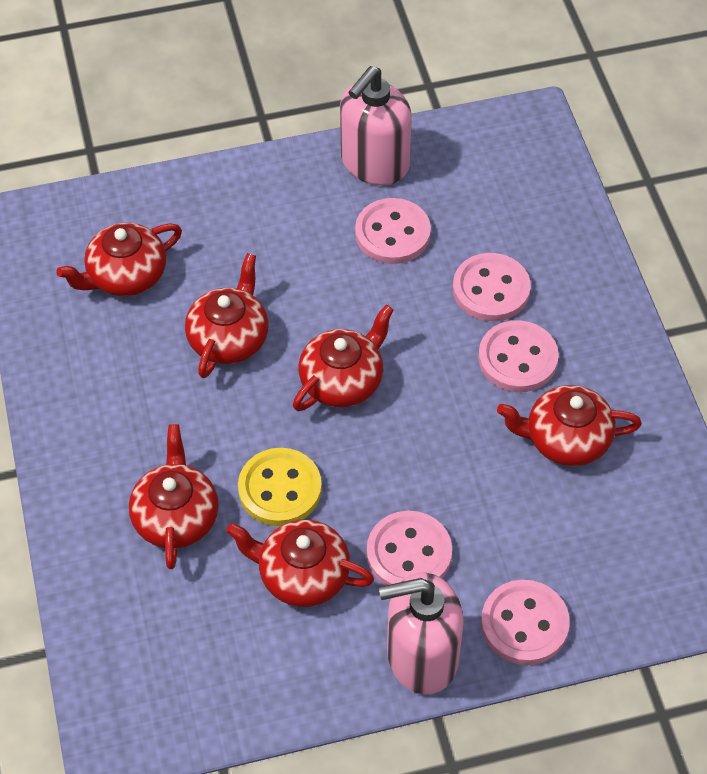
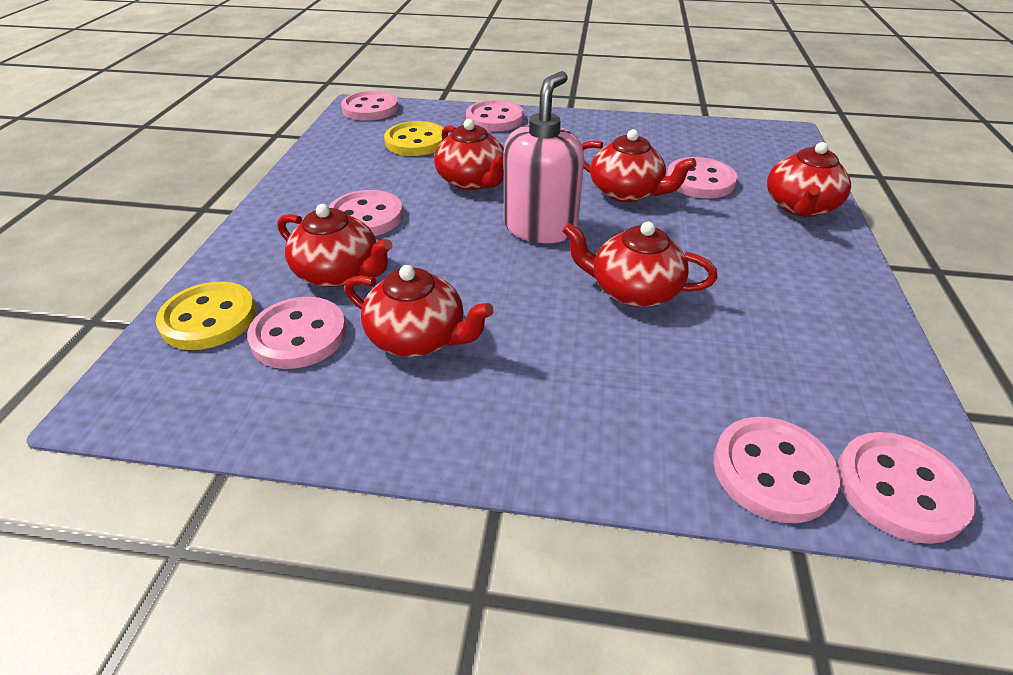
pink button: 5 -> 7
pink soap dispenser: 2 -> 1
yellow button: 1 -> 2

